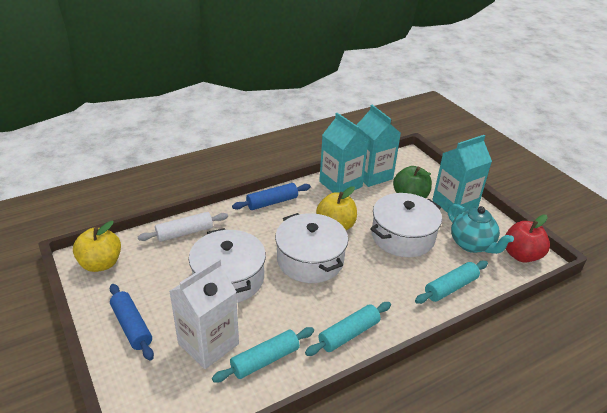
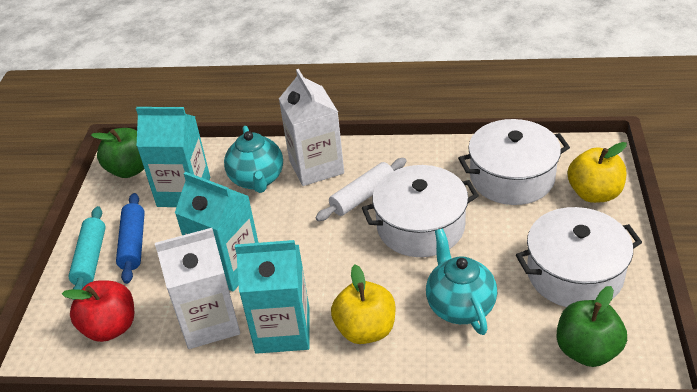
blue rolling pin: 2 -> 1
green apple: 1 -> 2
turquoise rolling pin: 3 -> 1
turquoise teapot: 1 -> 2
white carton: 1 -> 2

